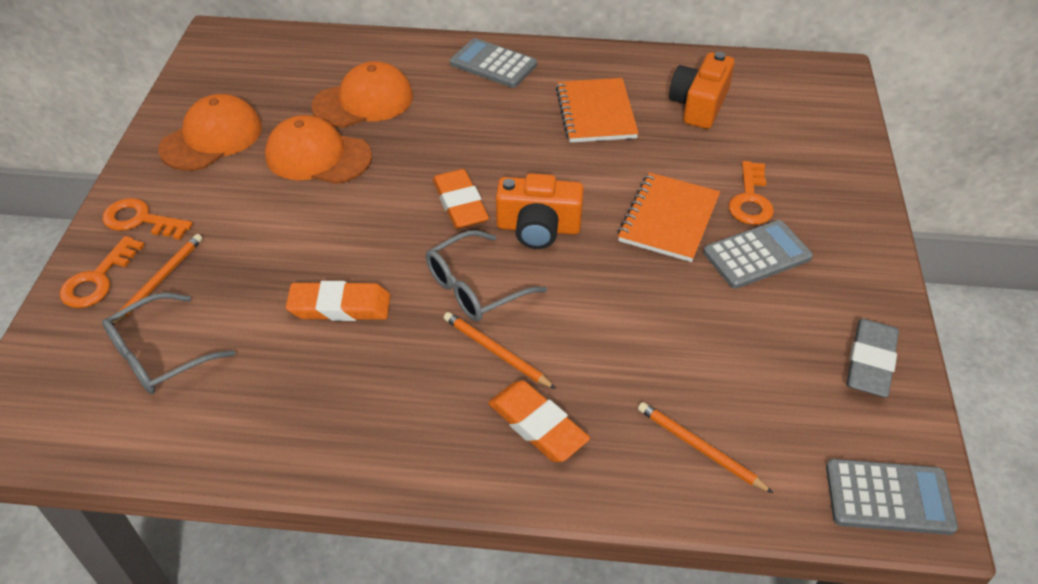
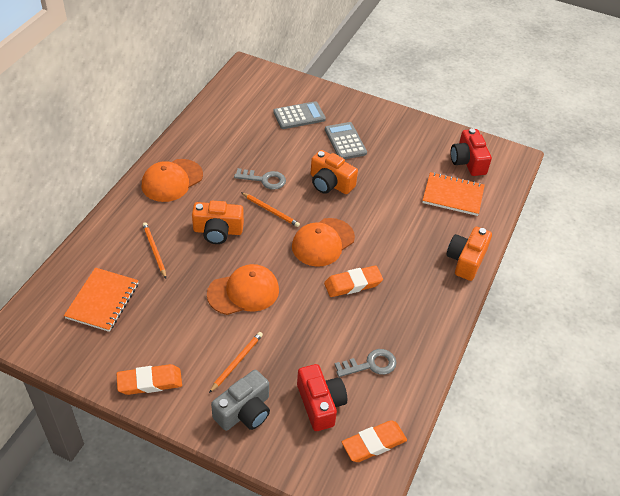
grey calculator: 3 -> 2
grey camera: 0 -> 1
grey eraser: 1 -> 0
grey glasses: 2 -> 0
grey key: 0 -> 2
orange camera: 2 -> 3
orange key: 3 -> 0
red camera: 0 -> 2

